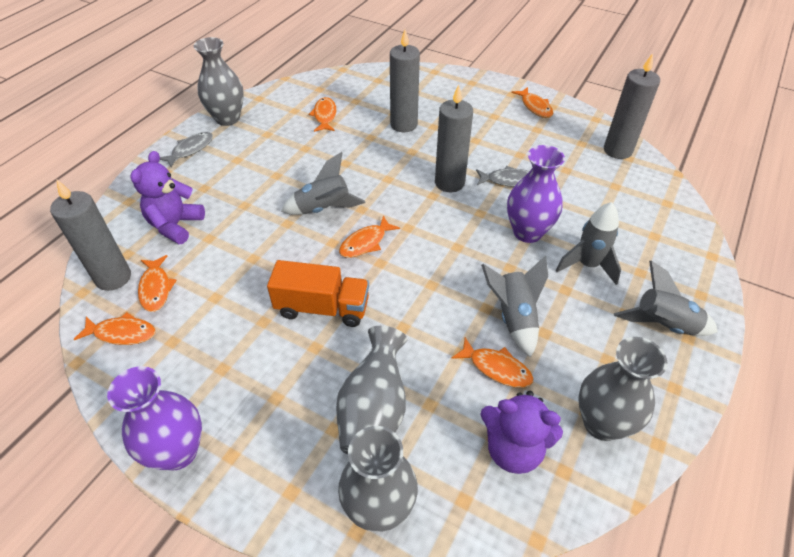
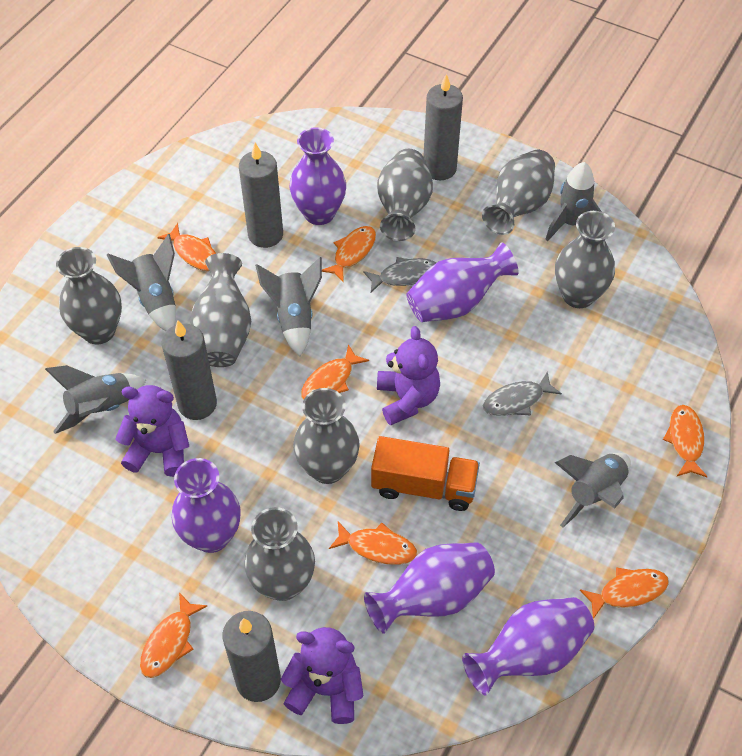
grey rocket: 4 -> 5
grey vase: 4 -> 7
orange fish: 6 -> 7
purple teddy bear: 2 -> 3
purple vase: 2 -> 5

